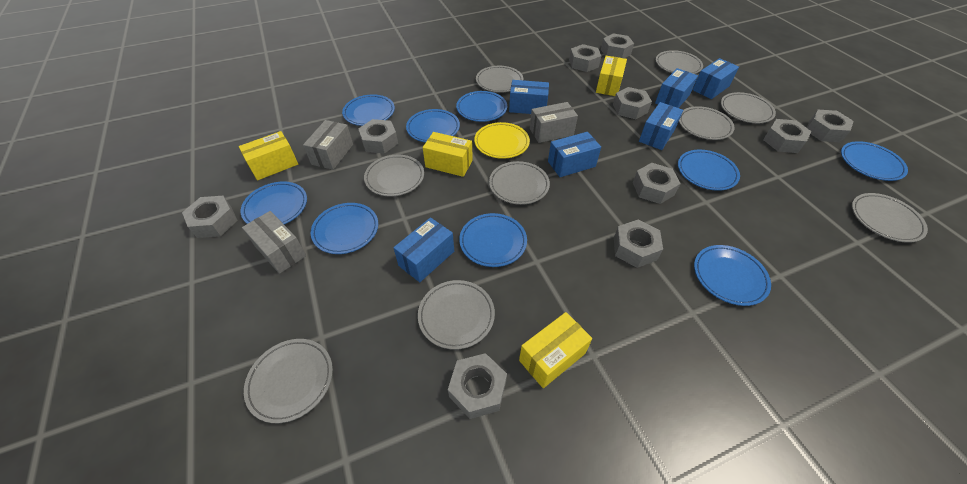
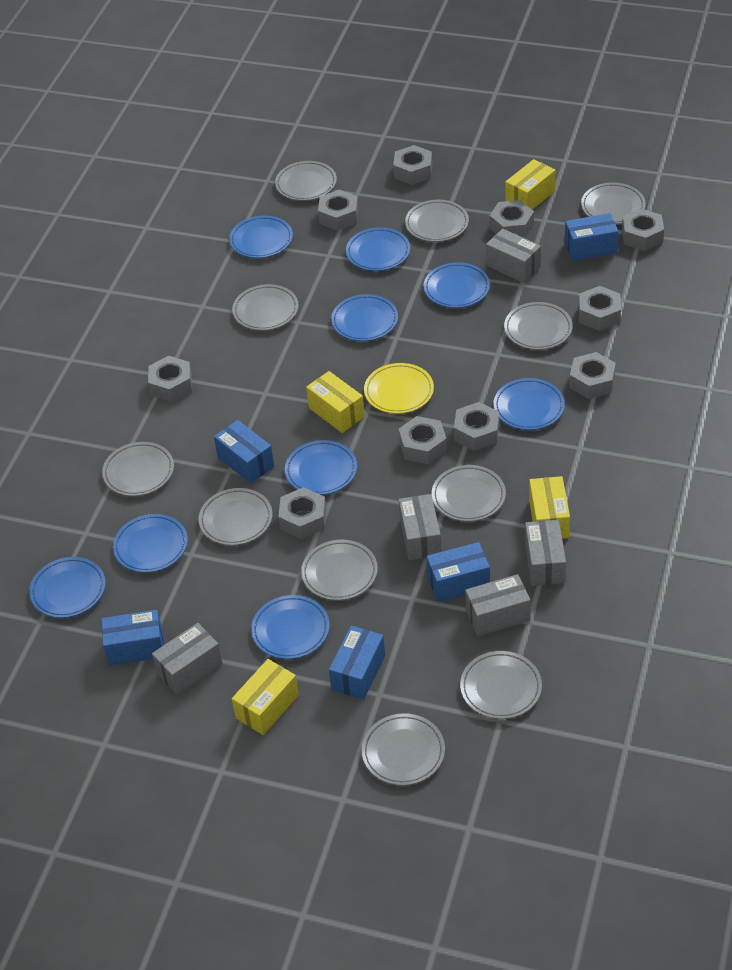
blue box: 6 -> 5
grey box: 3 -> 5
grey plate: 9 -> 11

